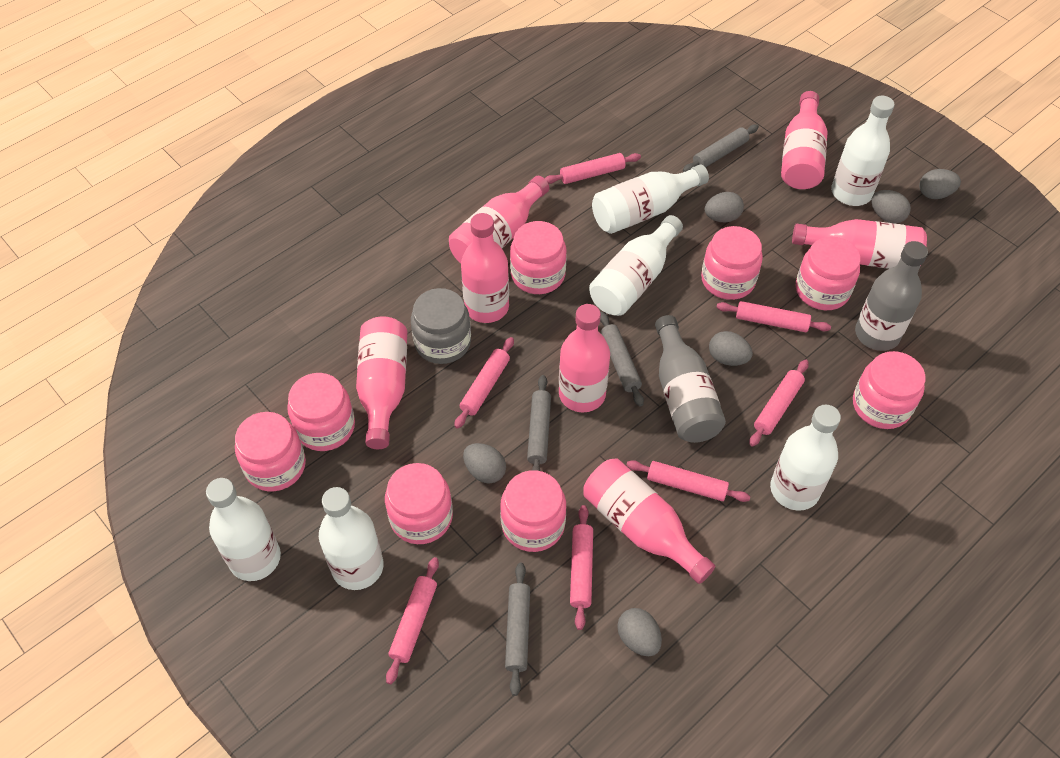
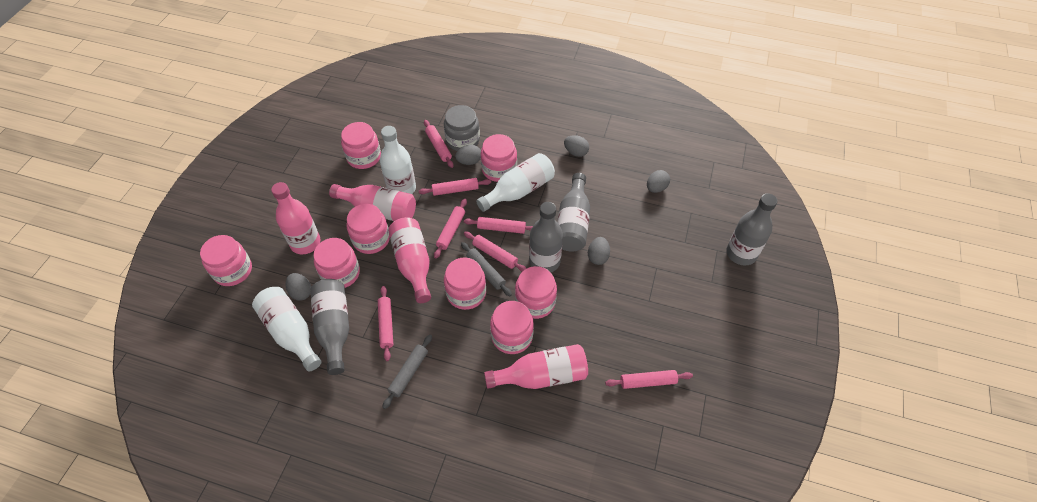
grey bottle: 2 -> 4
grey egg: 6 -> 5
grey rolling pin: 4 -> 2
pink bottle: 7 -> 4
white bottle: 6 -> 3

